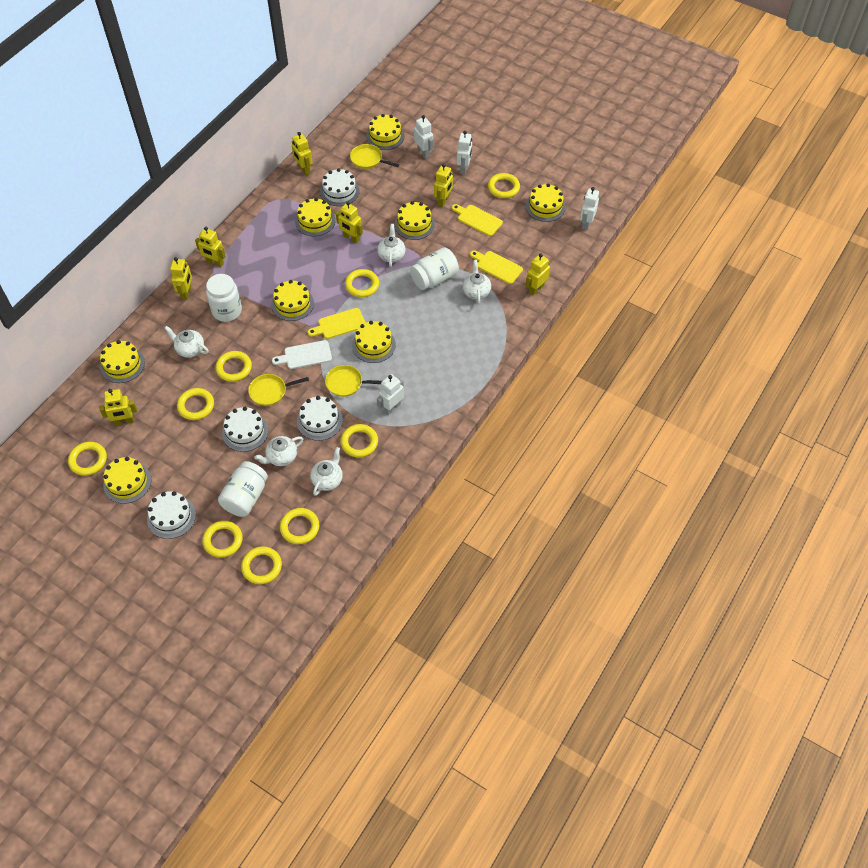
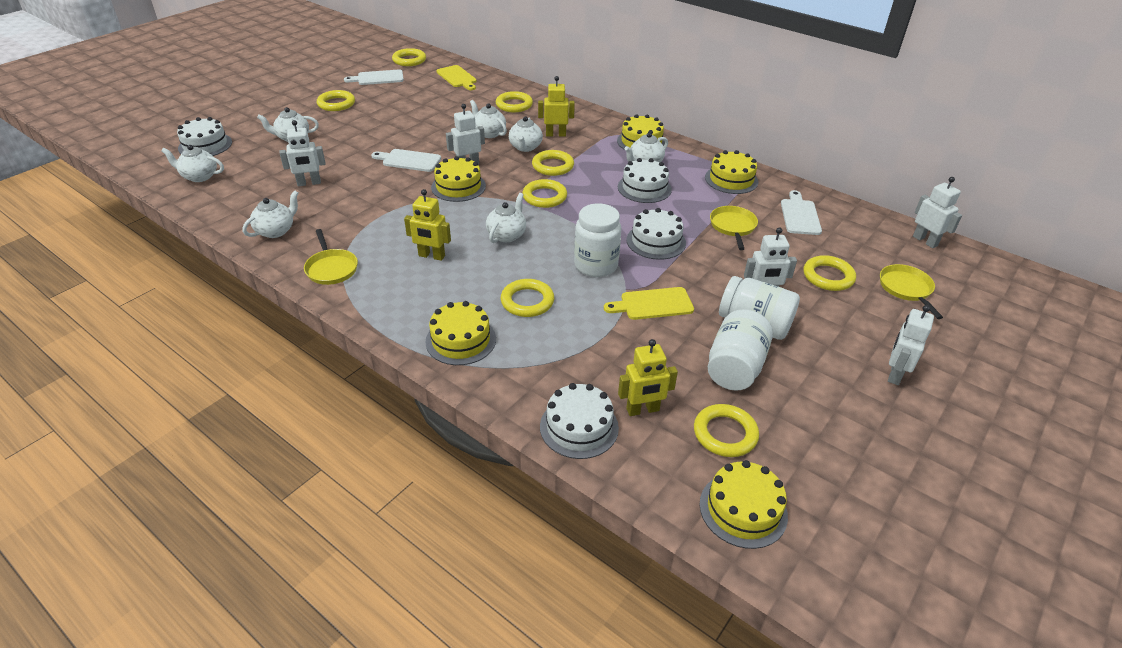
white cutting board: 1 -> 3
white robot: 4 -> 5
white teapot: 5 -> 7
yellow cake: 8 -> 5
yellow cutting board: 3 -> 2
yellow ring: 9 -> 8
yellow robot: 7 -> 3

